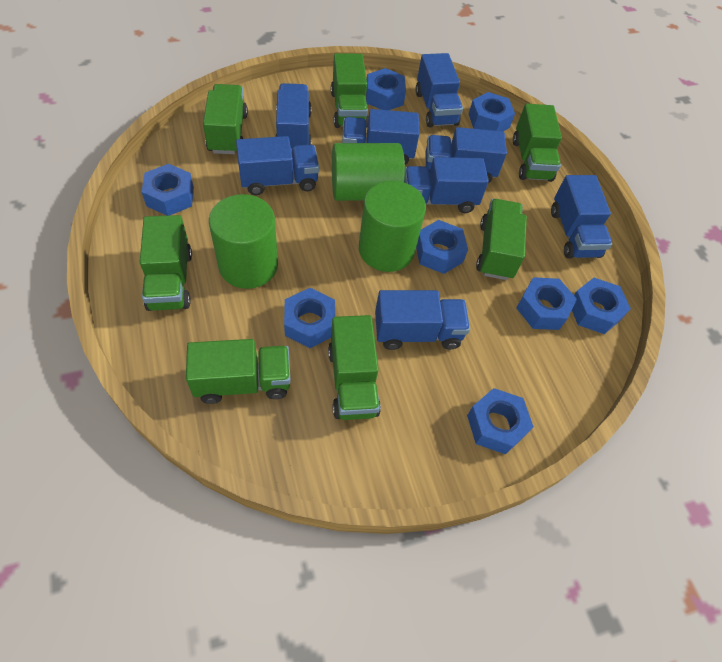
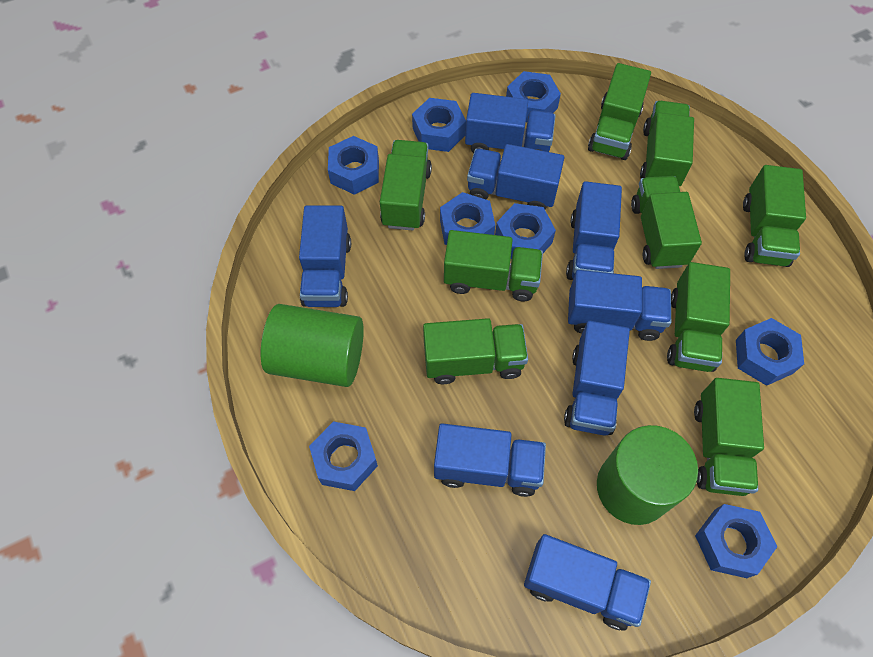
green cylinder: 3 -> 2
green truck: 7 -> 9

